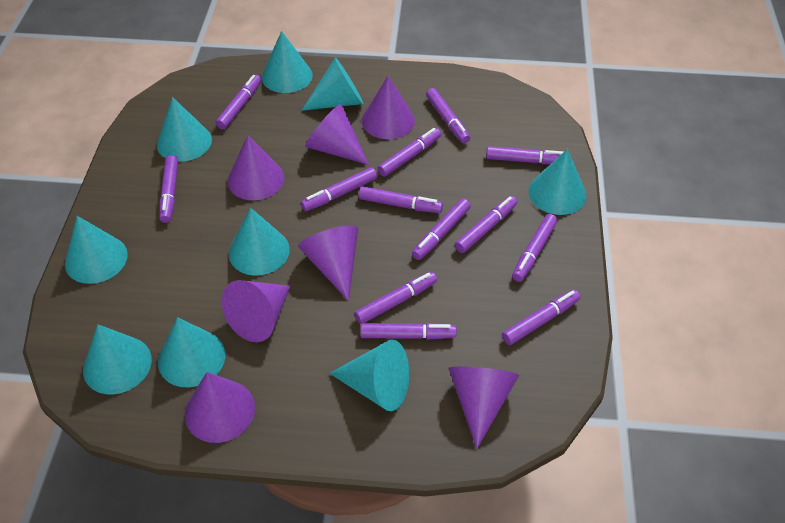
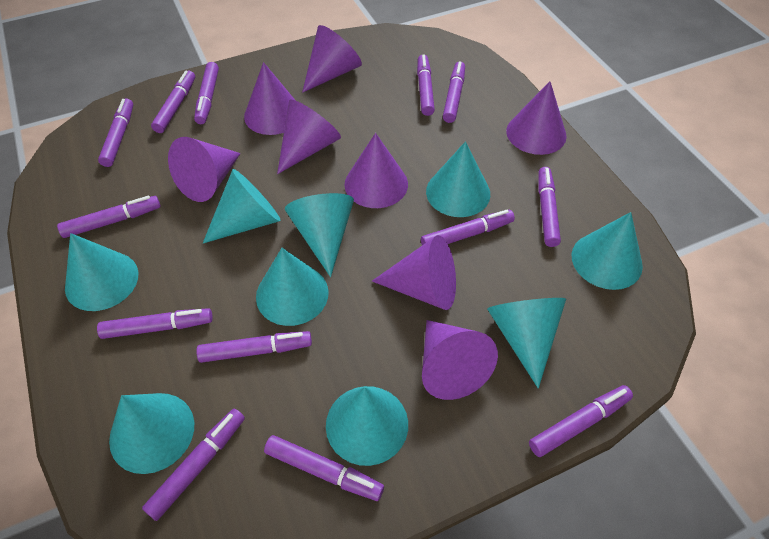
purple cone: 7 -> 8

